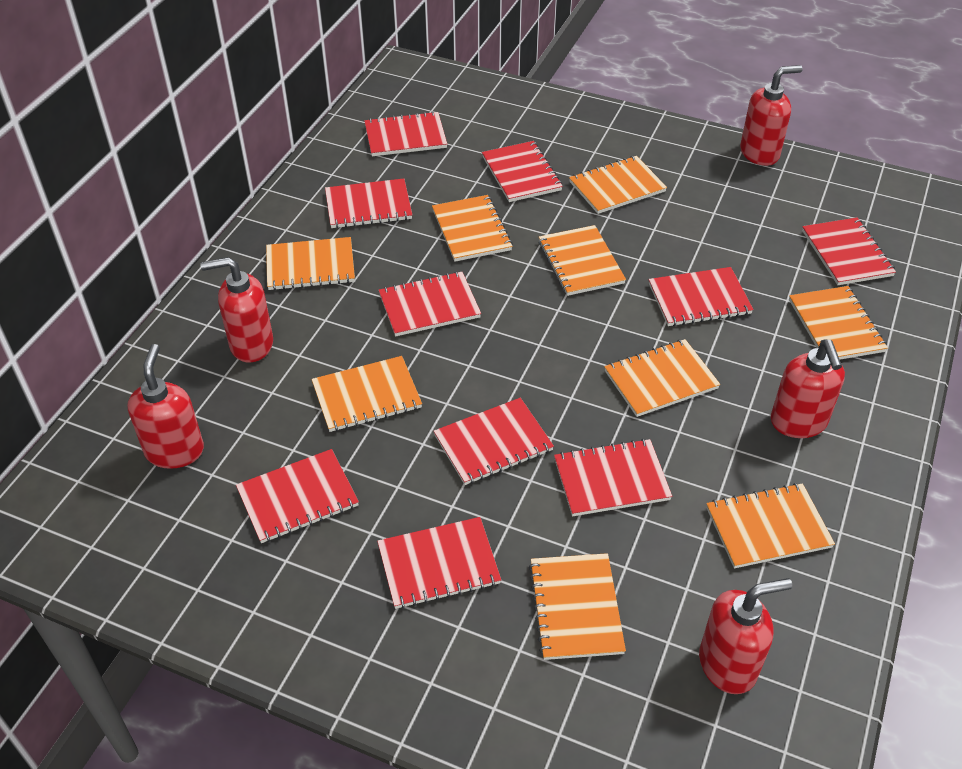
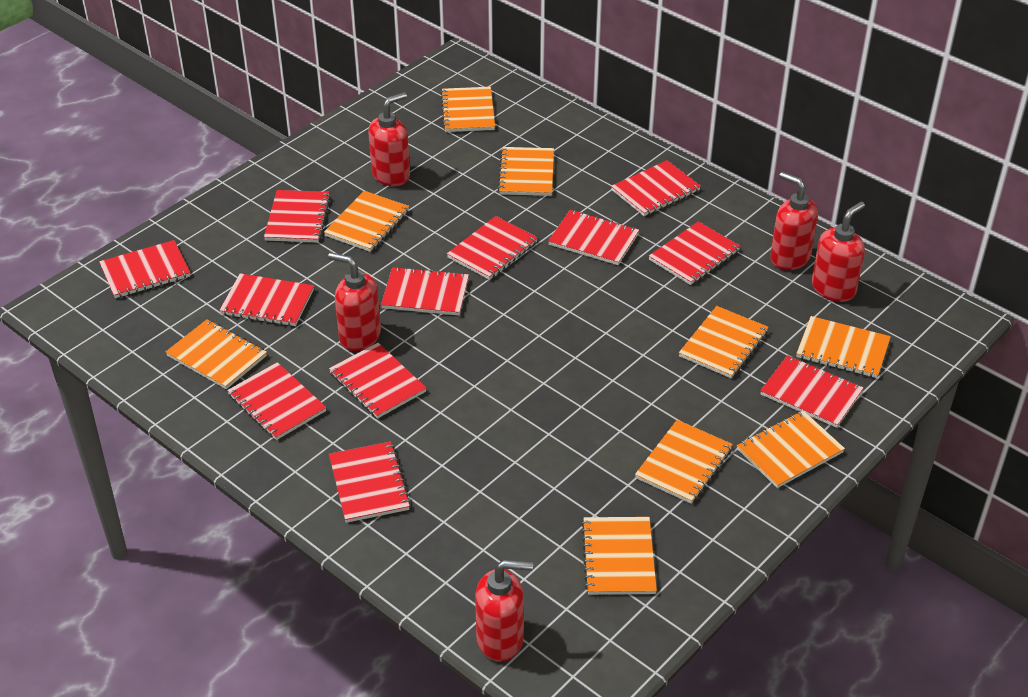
red notebook: 10 -> 12

